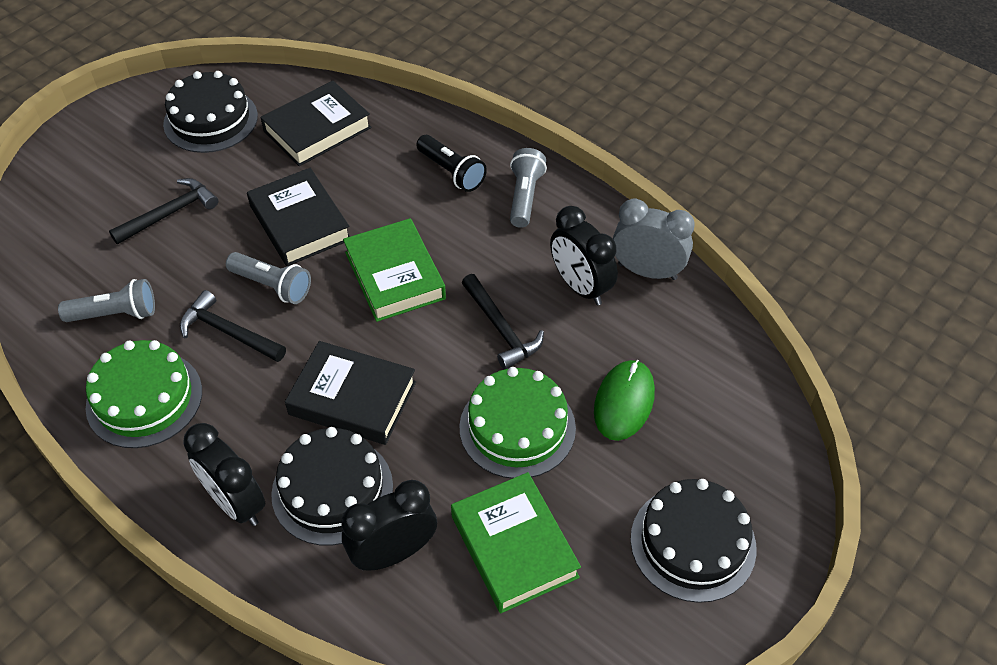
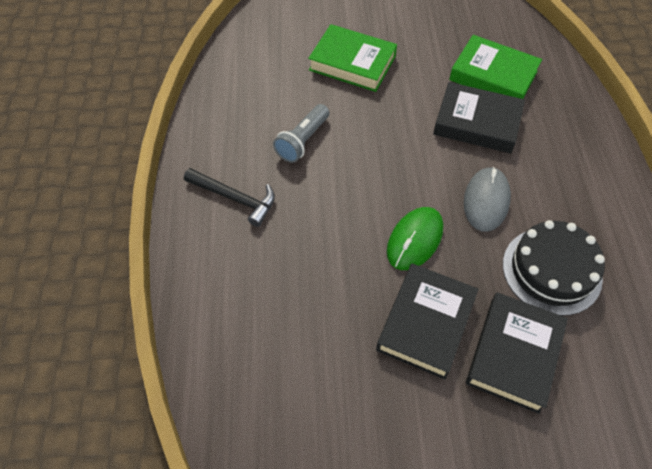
black cake: 3 -> 1
black clock: 3 -> 0
black flashlight: 1 -> 0
black hammer: 3 -> 1
green cake: 2 -> 0
grey clock: 1 -> 0
grey flashlight: 3 -> 1
grey mouse: 0 -> 1

